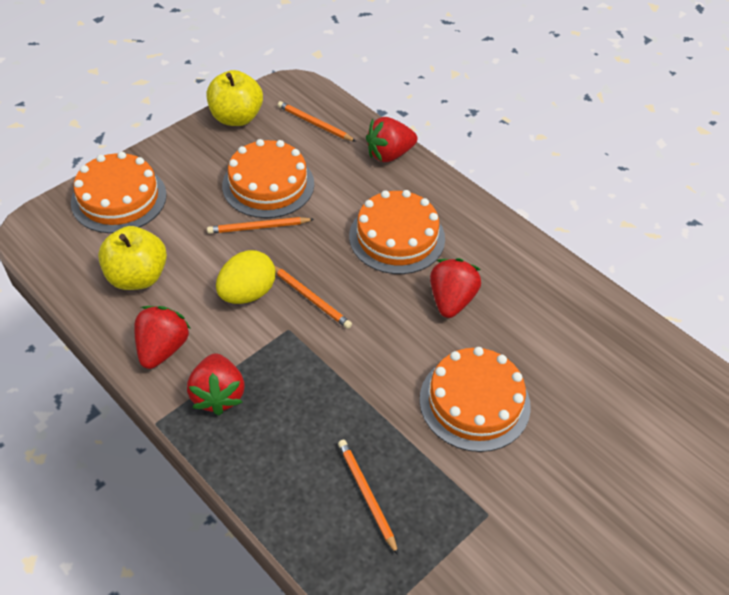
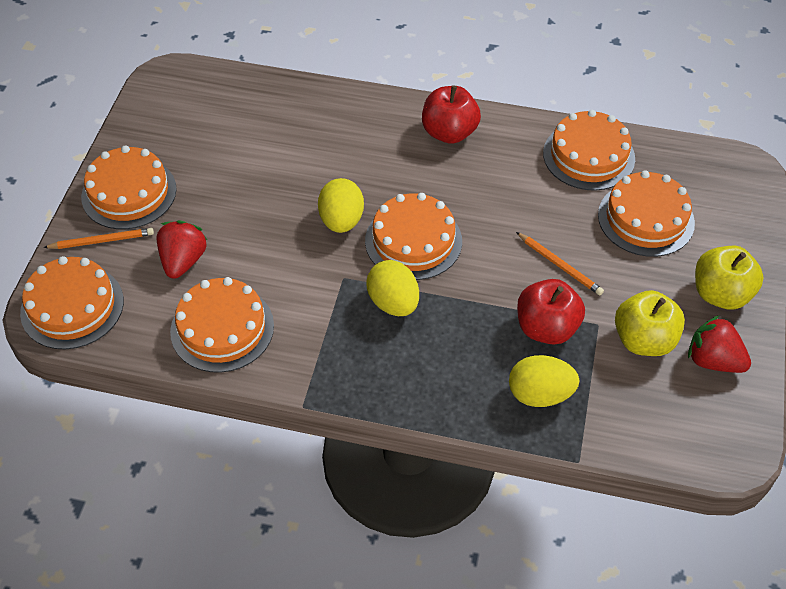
orange cake: 4 -> 6
orange pencil: 4 -> 2
red apple: 0 -> 2
red strawberry: 4 -> 2
yellow egg: 1 -> 3

